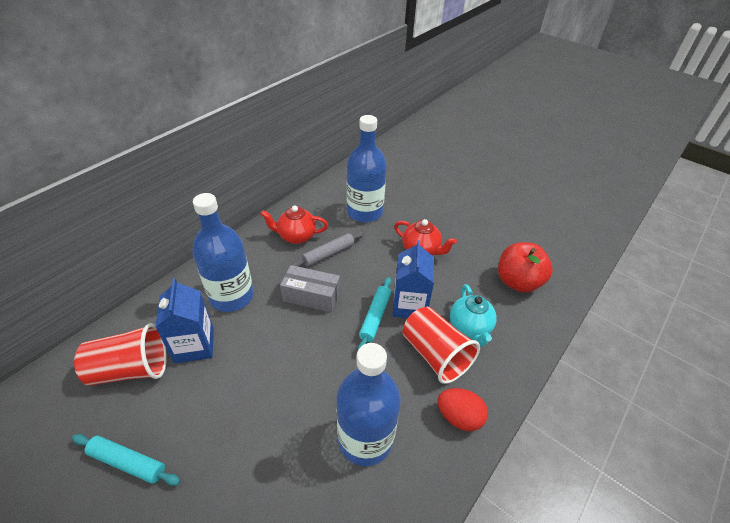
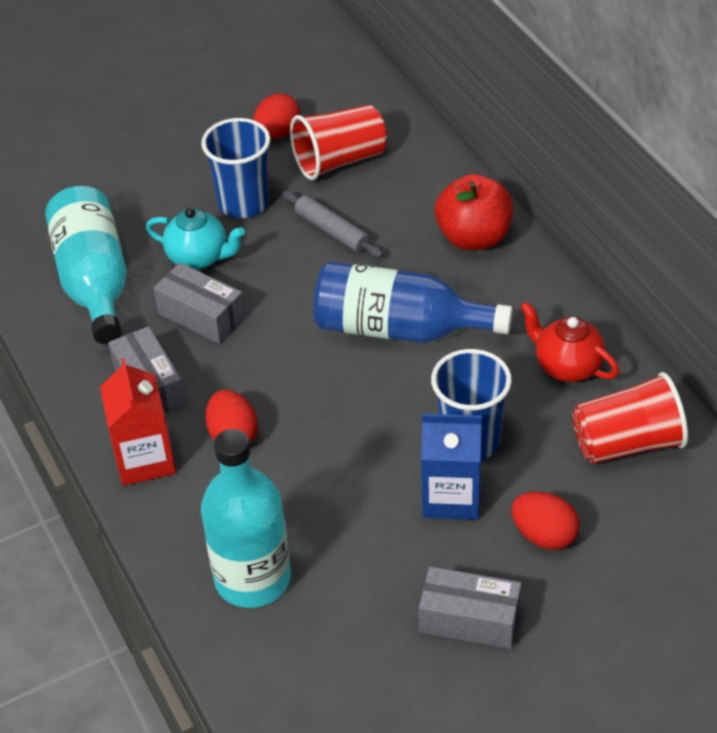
blue bottle: 3 -> 1
blue carton: 2 -> 1
blue cup: 0 -> 2
grey box: 1 -> 3
red carton: 0 -> 1
red egg: 1 -> 3
red teapot: 2 -> 1
turquoise bottle: 0 -> 2
turquoise rolling pin: 2 -> 0

